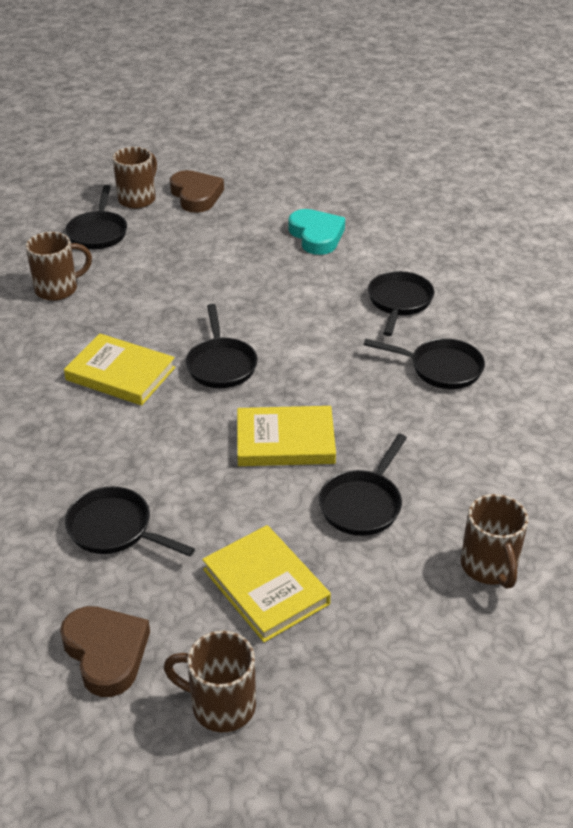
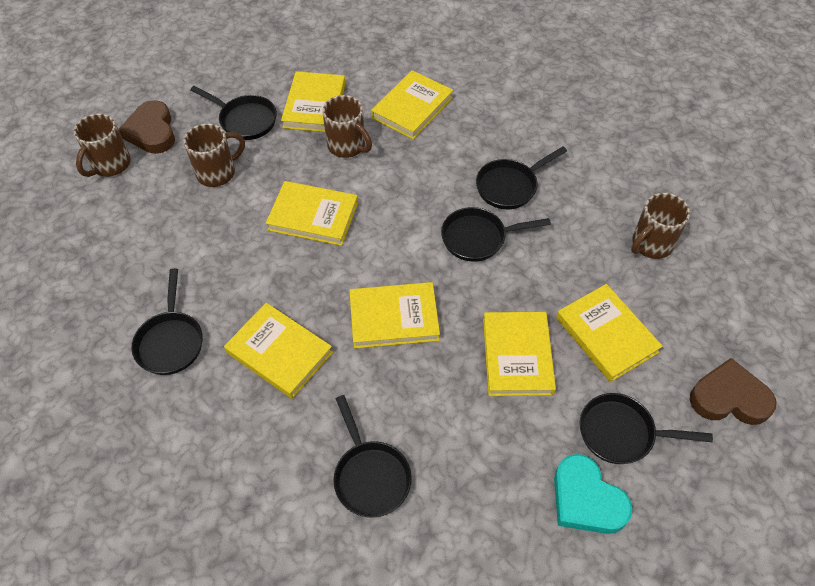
yellow book: 3 -> 7

